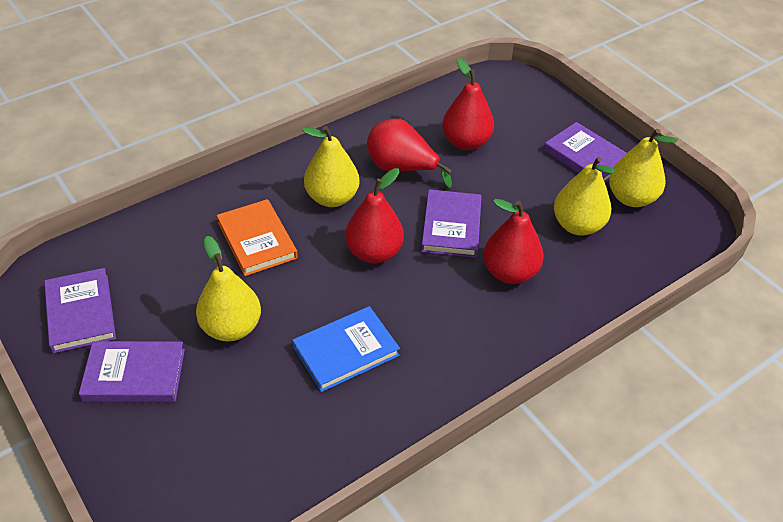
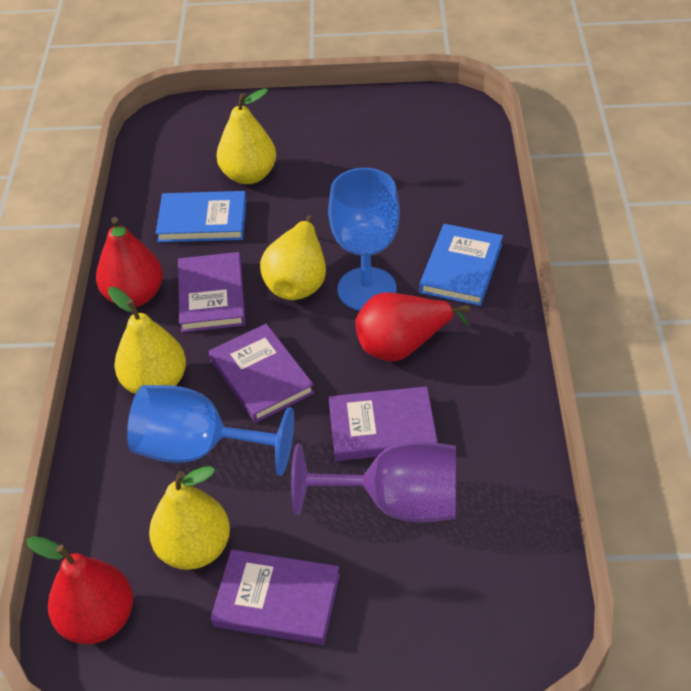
blue book: 1 -> 2
blue goblet: 0 -> 2
orange book: 1 -> 0
purple goblet: 0 -> 1
red pear: 4 -> 3

